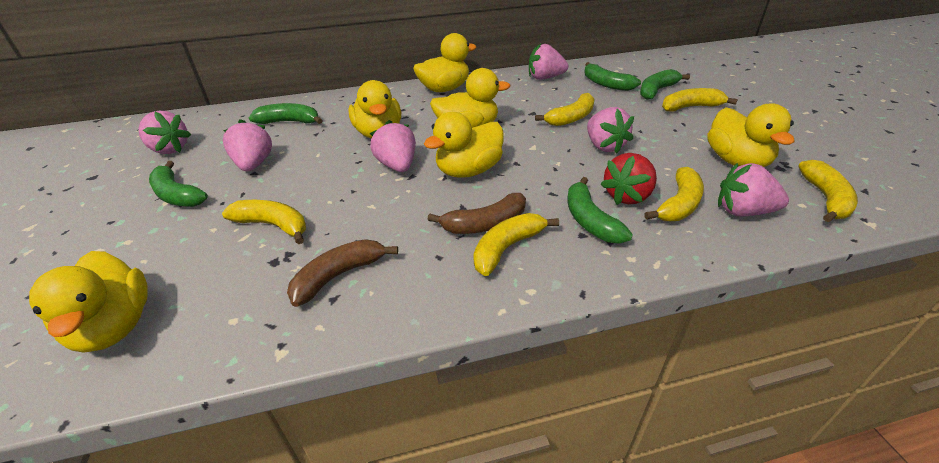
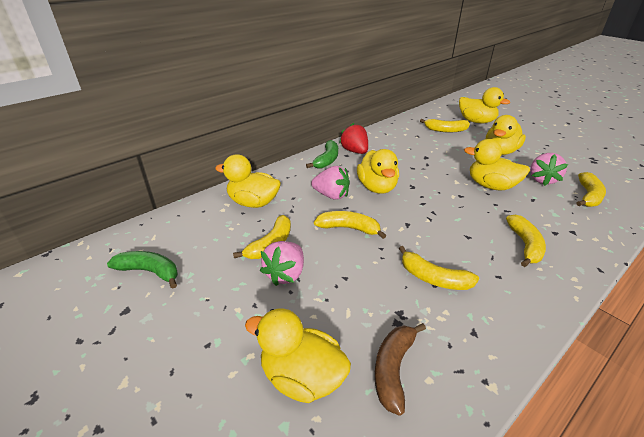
brown banana: 2 -> 1
green banana: 5 -> 2
pink strawberry: 6 -> 3

